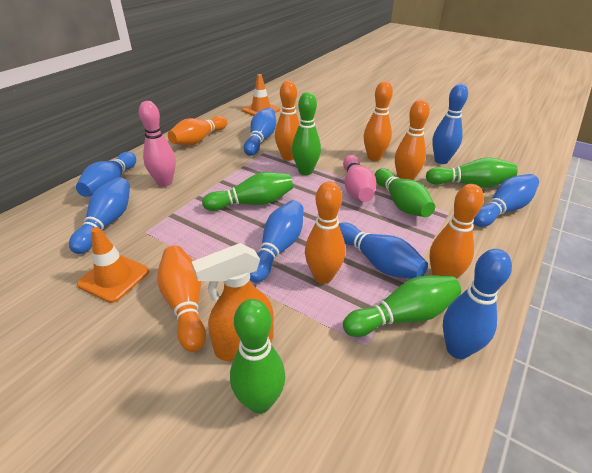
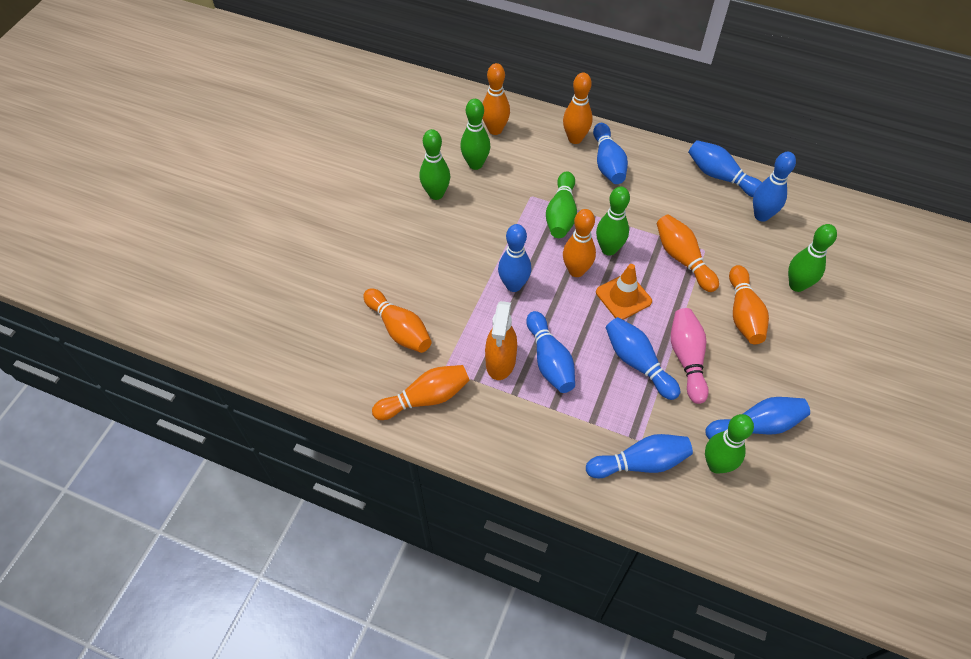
orange traffic cone: 2 -> 1
pink bowling pin: 2 -> 1

